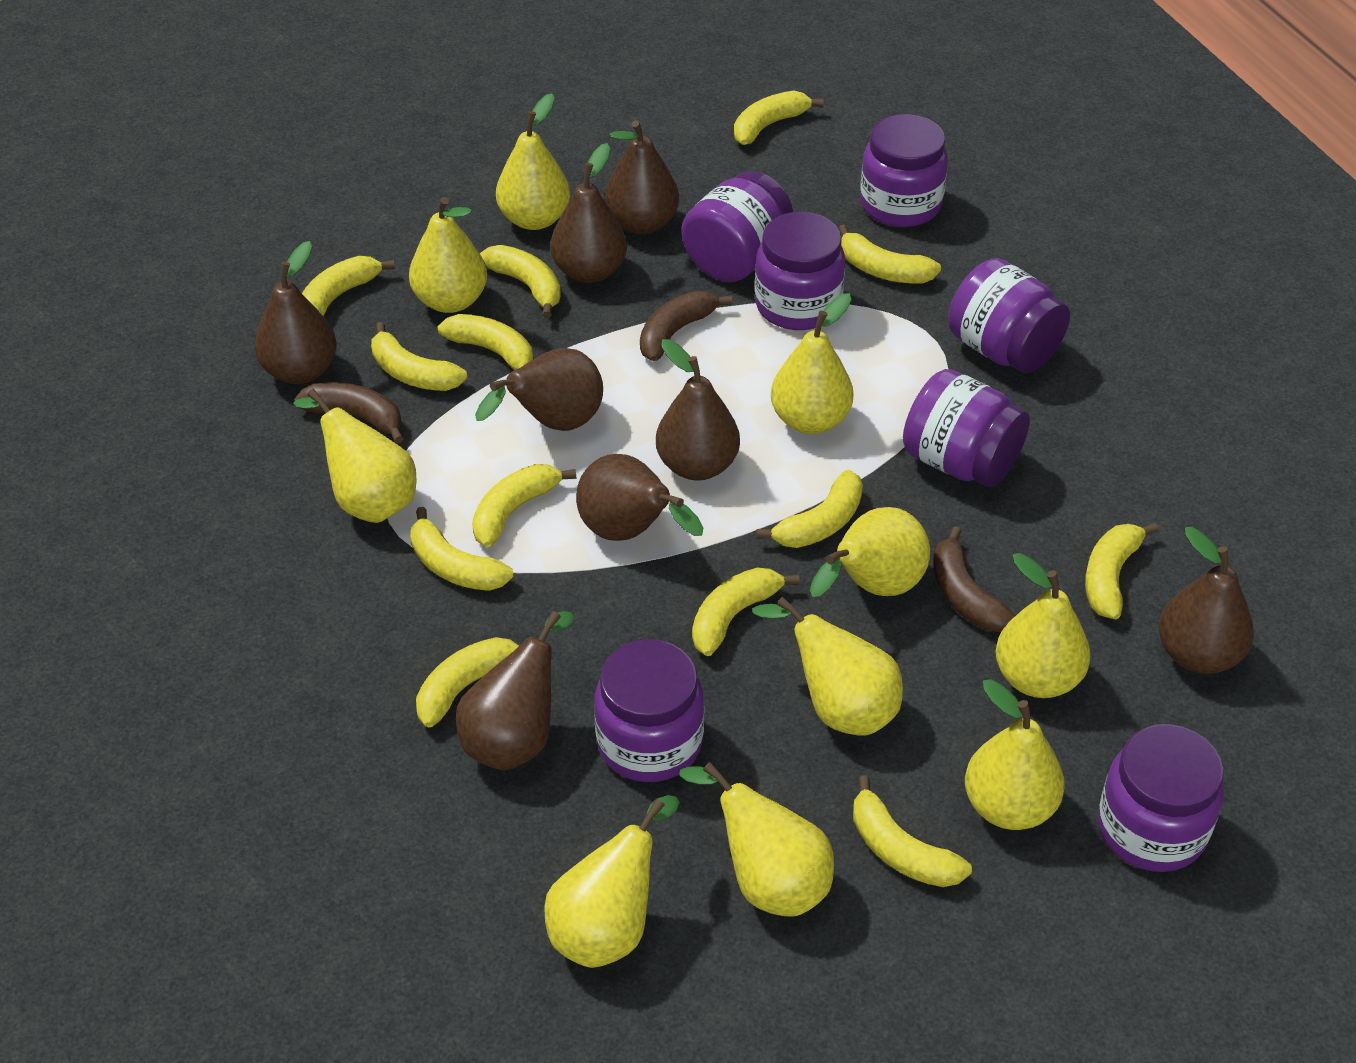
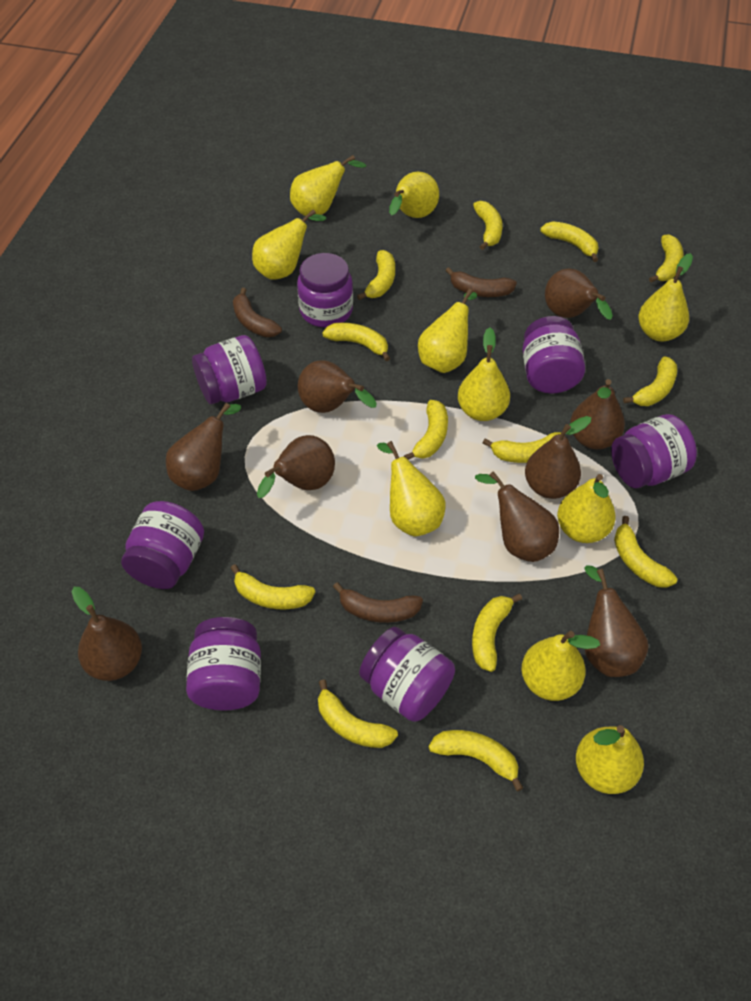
brown pear: 8 -> 9

